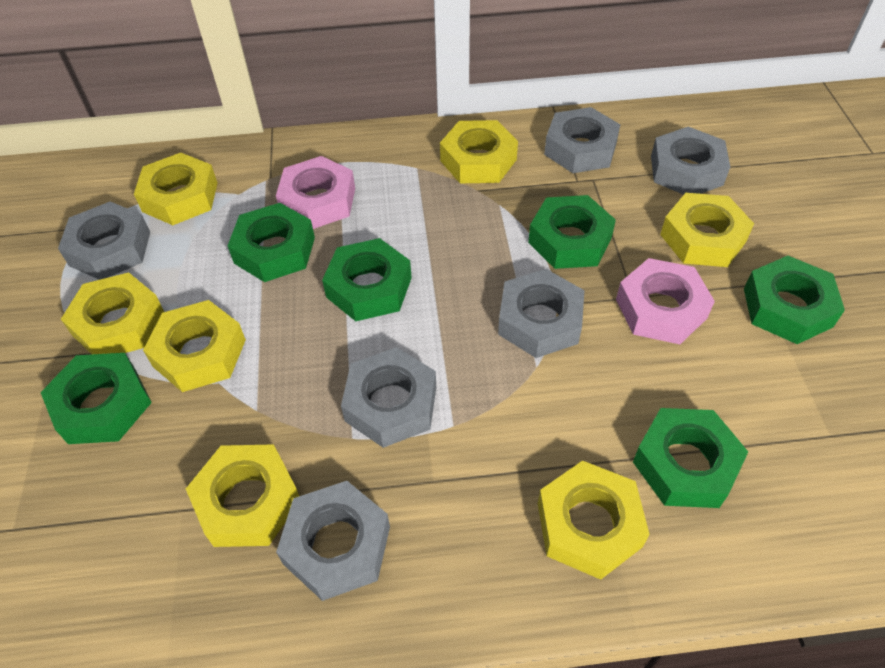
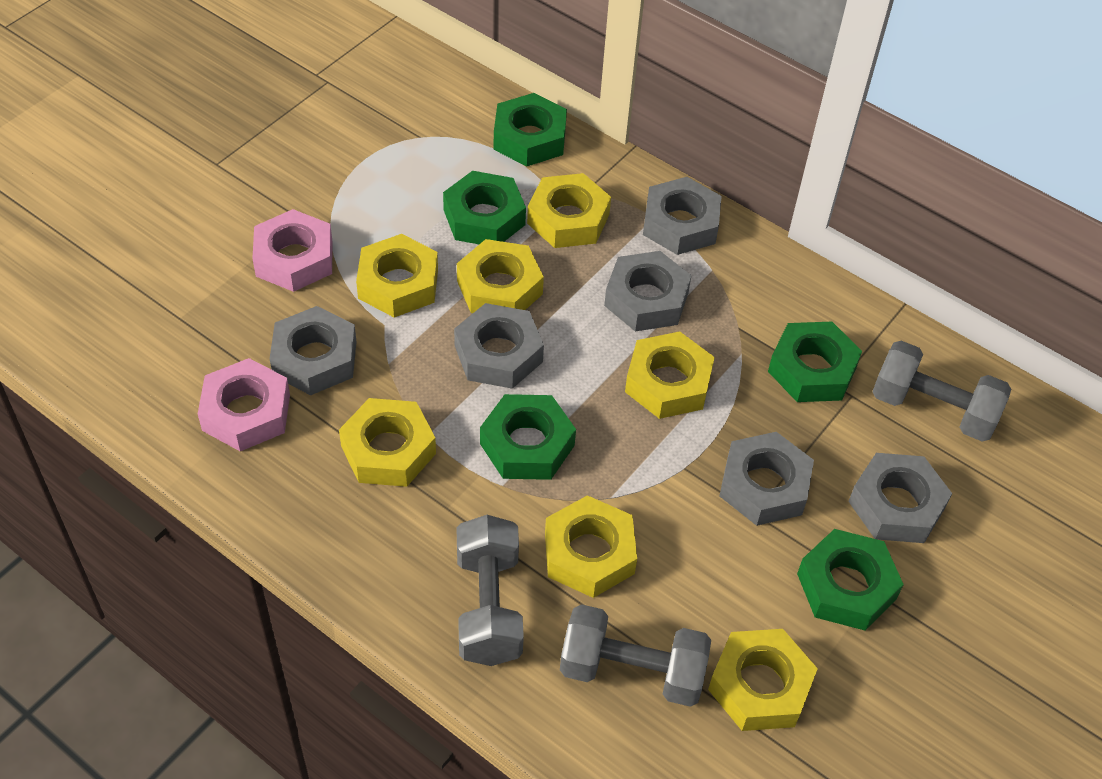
green nut: 6 -> 5
grey dumbbell: 0 -> 3

